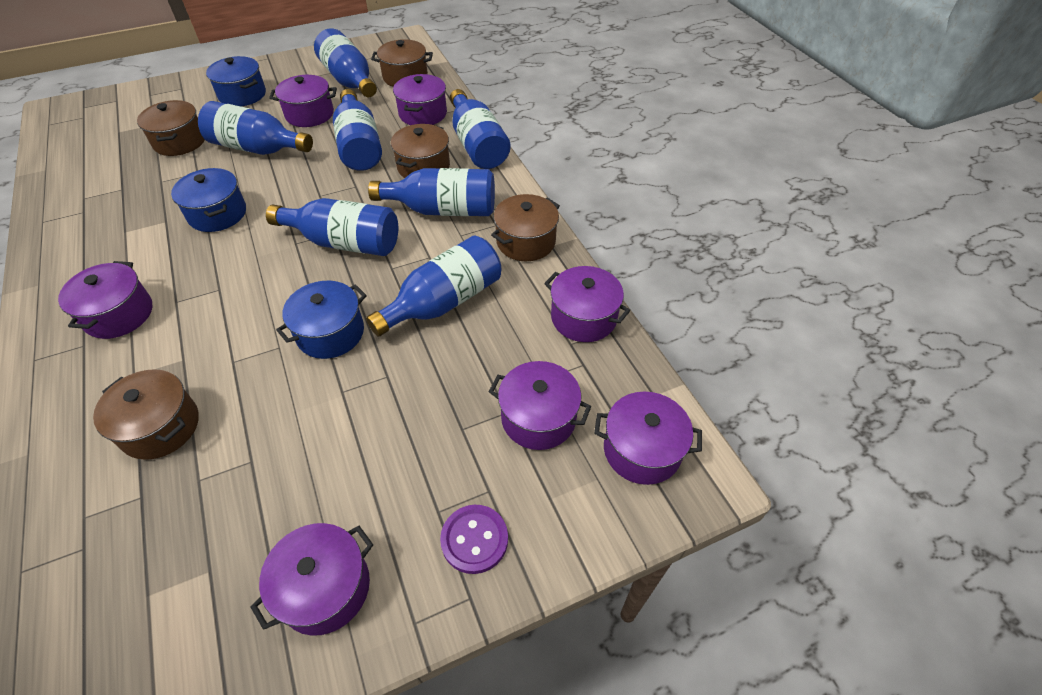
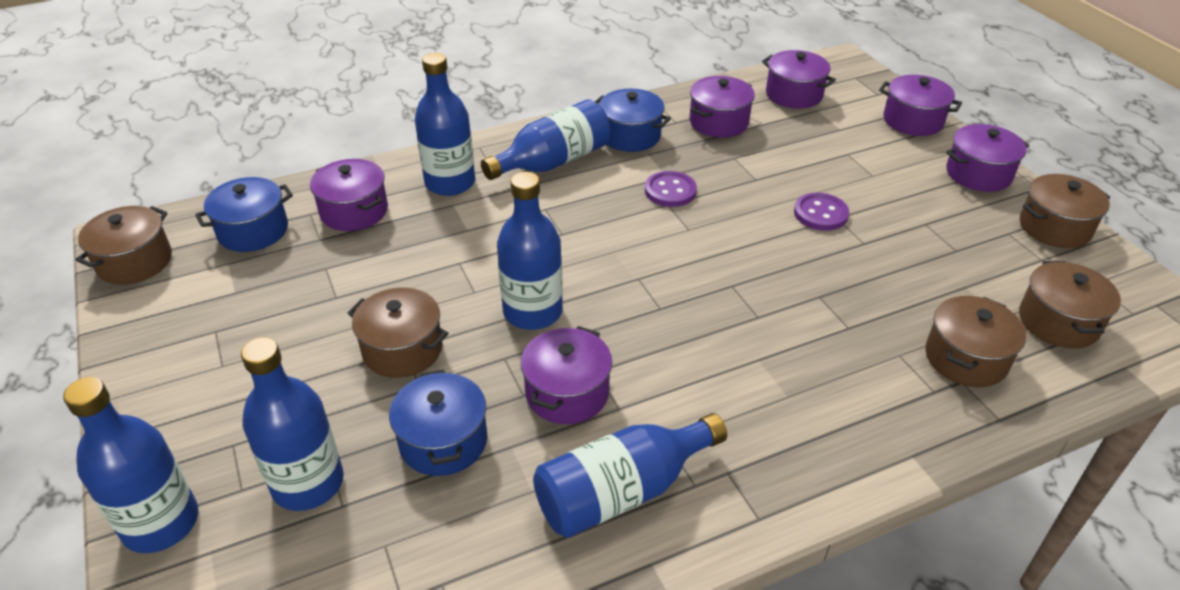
blue bottle: 7 -> 6
purple button: 1 -> 2
purple pot: 7 -> 6

